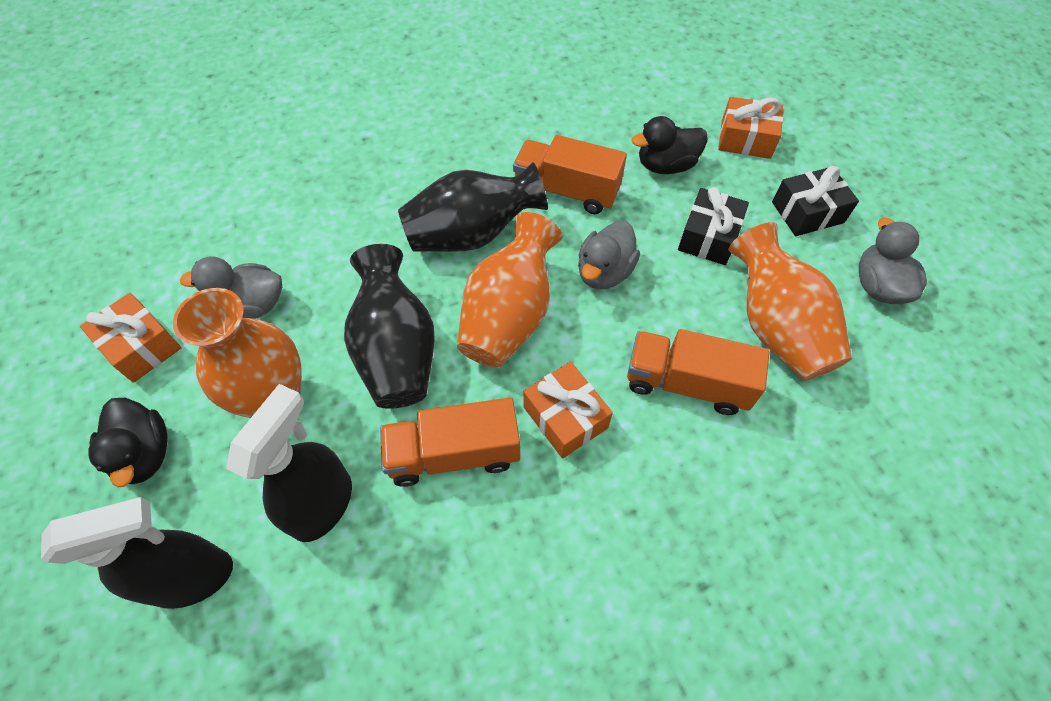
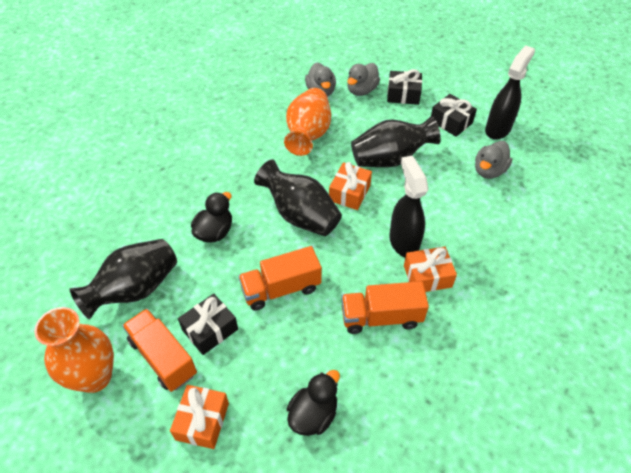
black gift: 2 -> 3
black vase: 2 -> 3
orange vase: 3 -> 2

